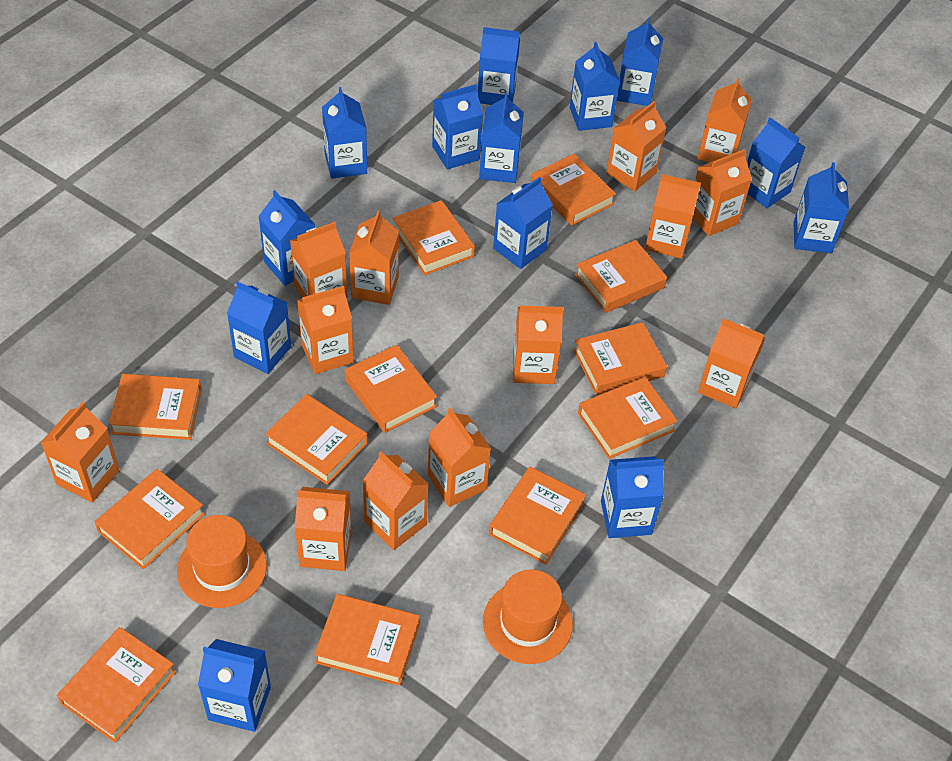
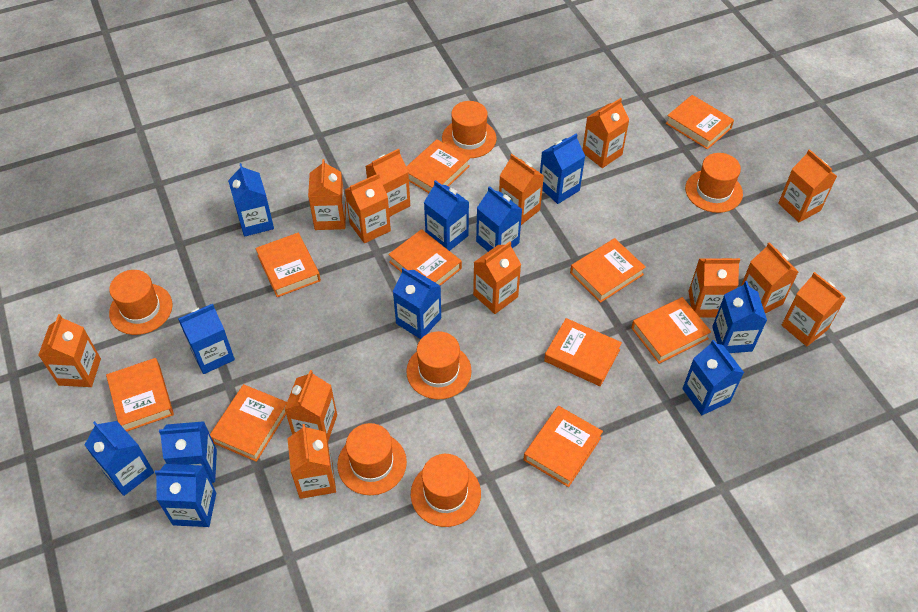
blue carton: 13 -> 11
orange book: 12 -> 10
orange hat: 2 -> 6

